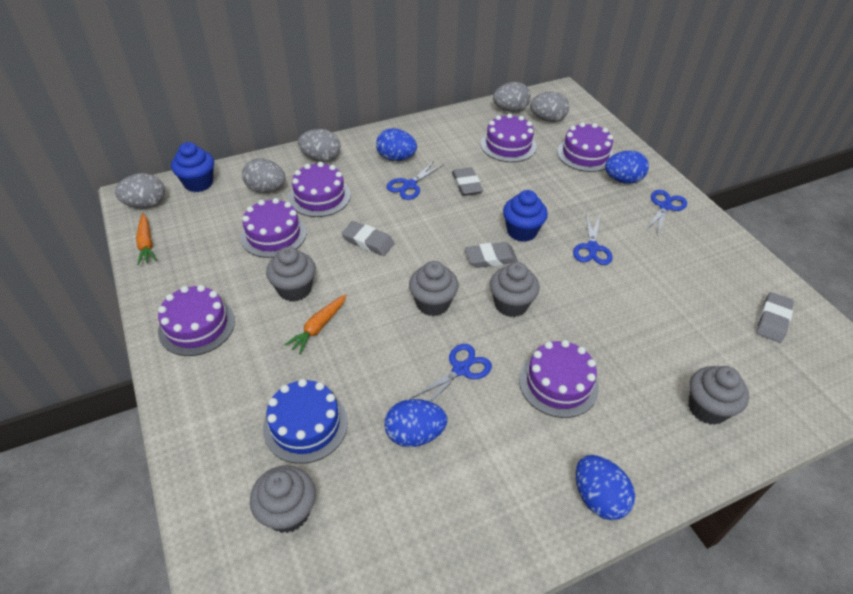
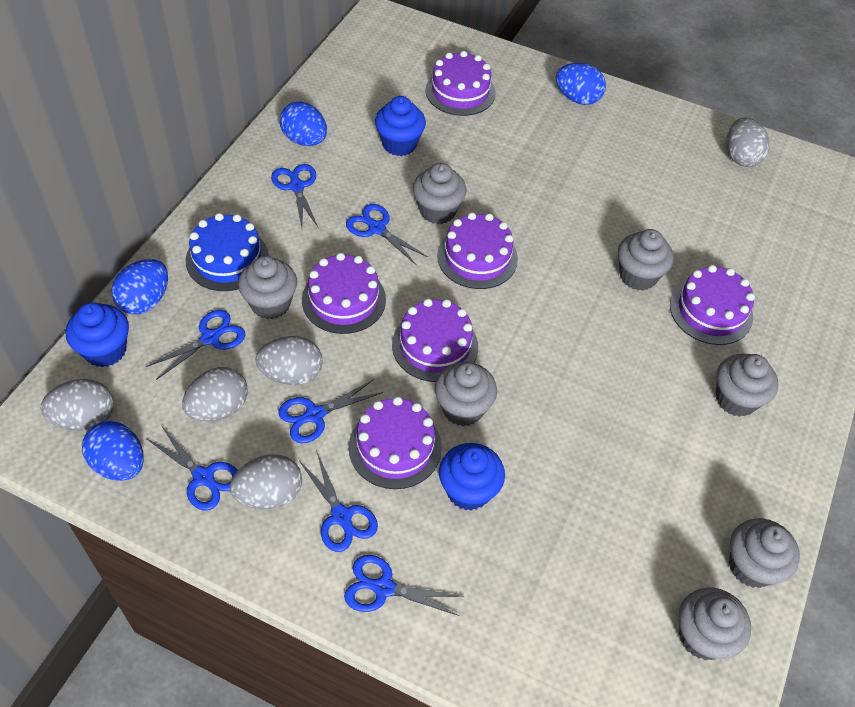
blue cupcake: 2 -> 3
blue scissors: 4 -> 7
grey cupcake: 5 -> 7
grey eraser: 4 -> 0
orange carrot: 2 -> 0

